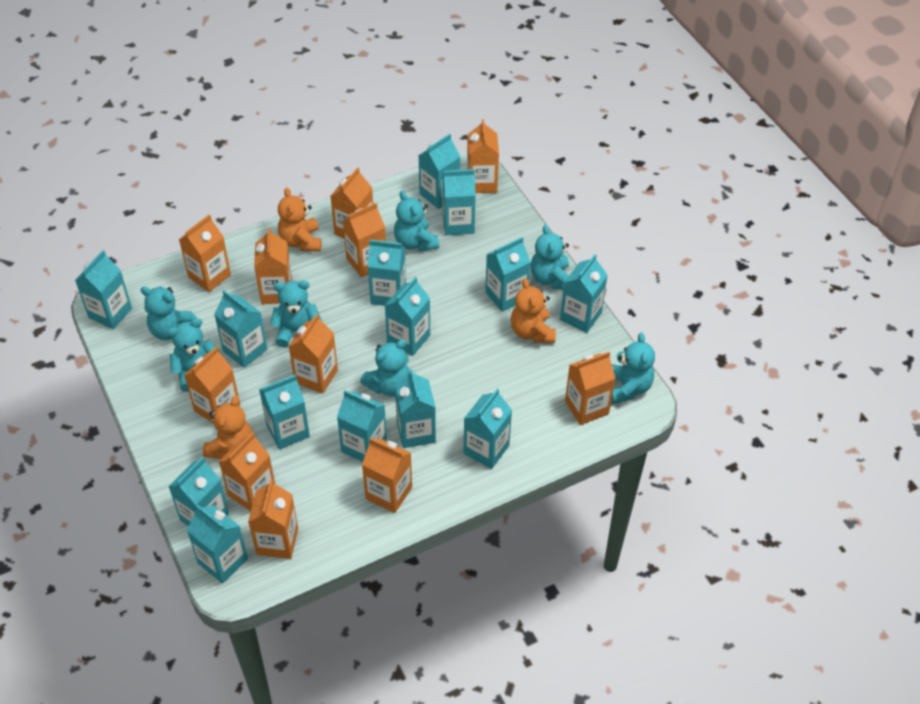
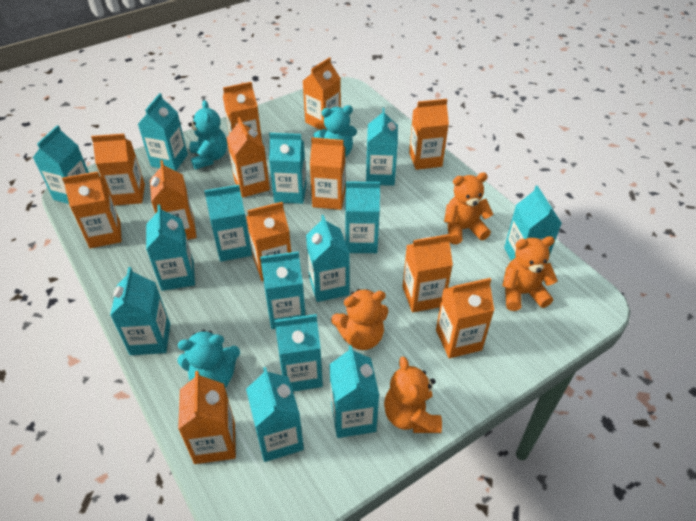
orange carton: 11 -> 12
orange teddy bear: 3 -> 4
turquoise teddy bear: 7 -> 3

